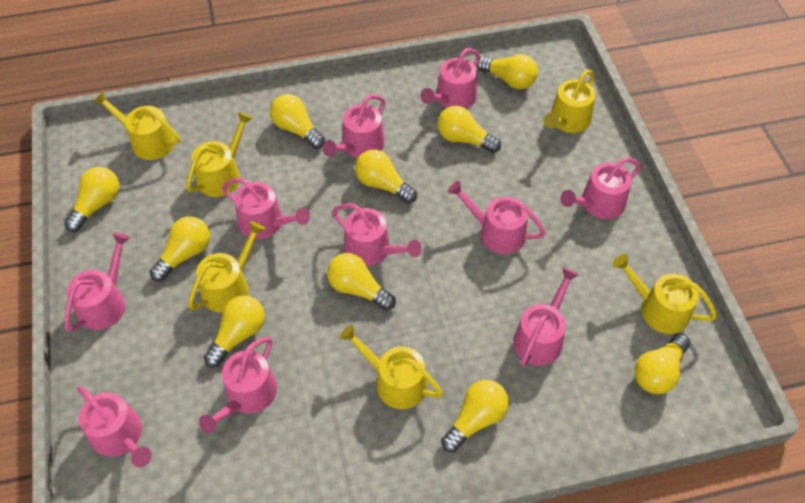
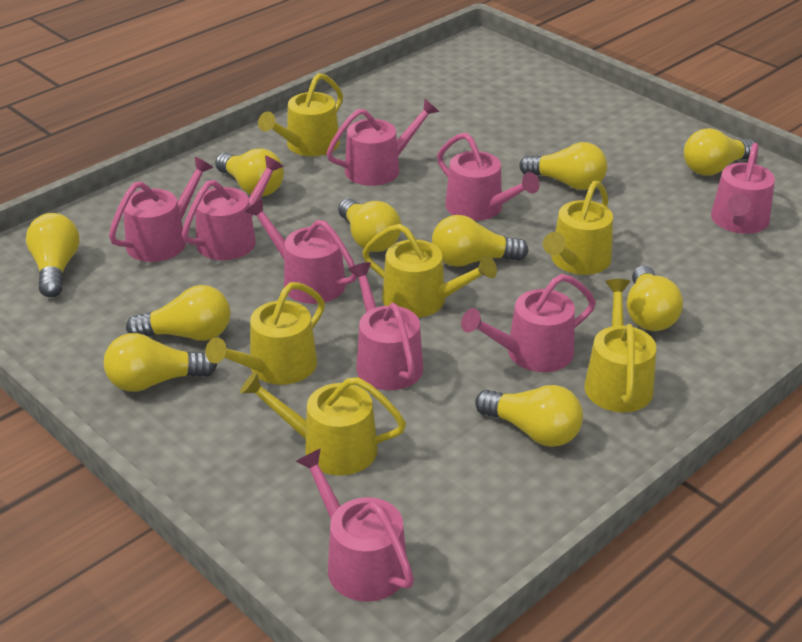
pink watering can: 10 -> 9

